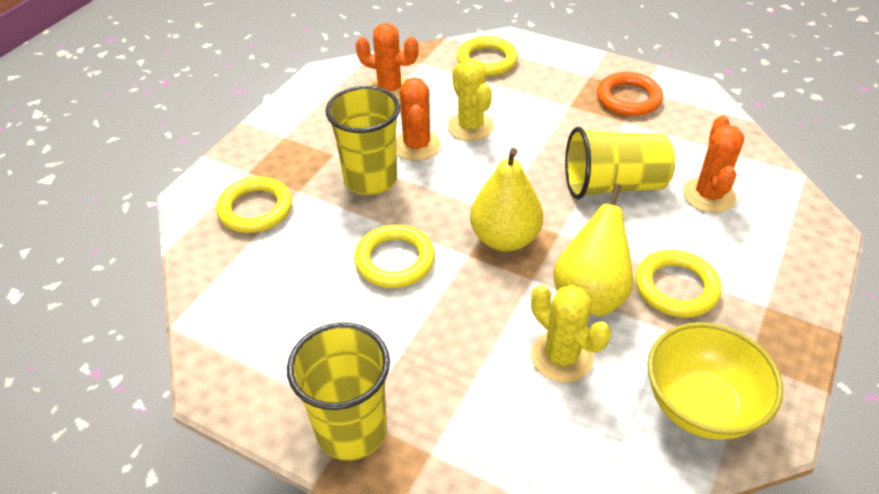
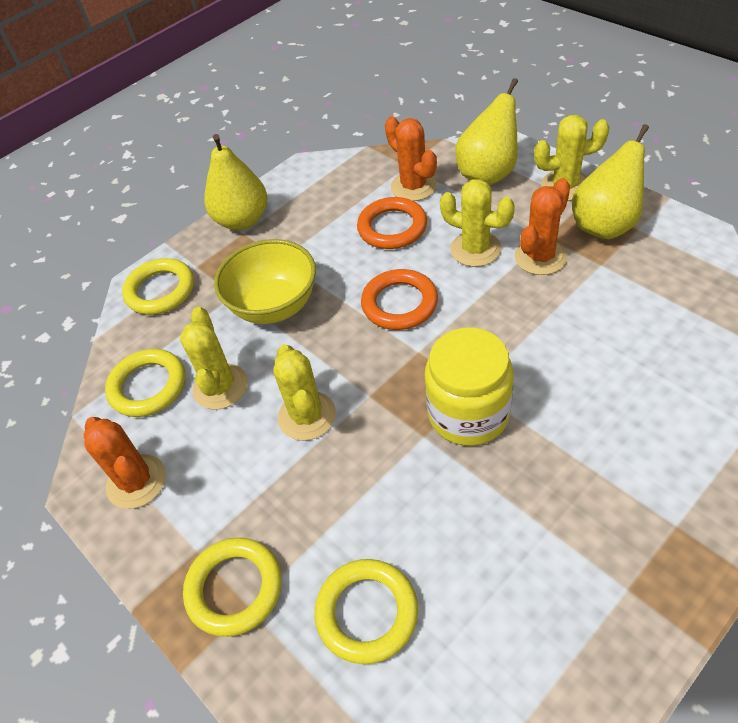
orange ring: 1 -> 2
yellow cactus: 2 -> 4
yellow cup: 3 -> 0
yellow jar: 0 -> 1
yellow pear: 2 -> 3

